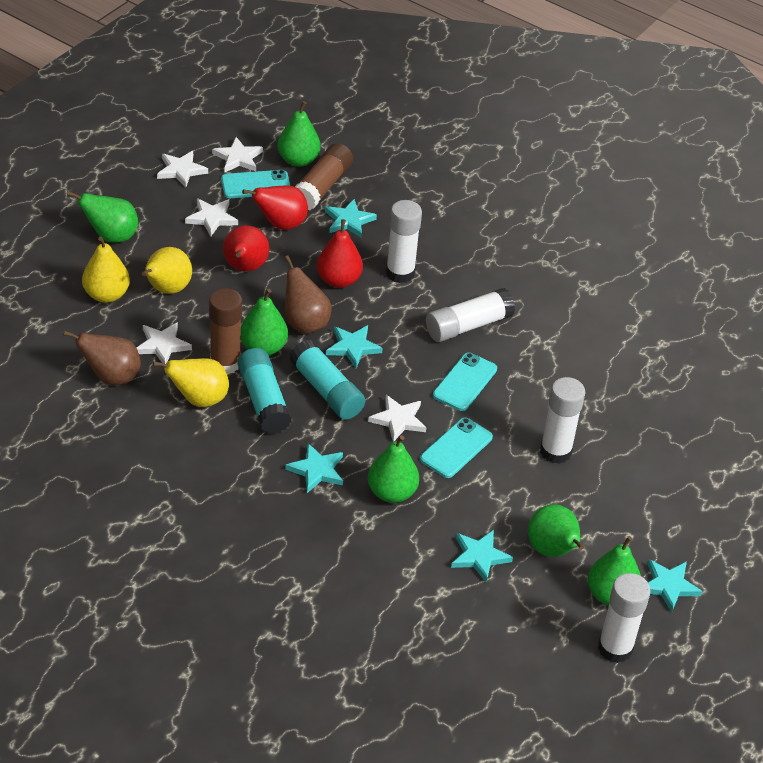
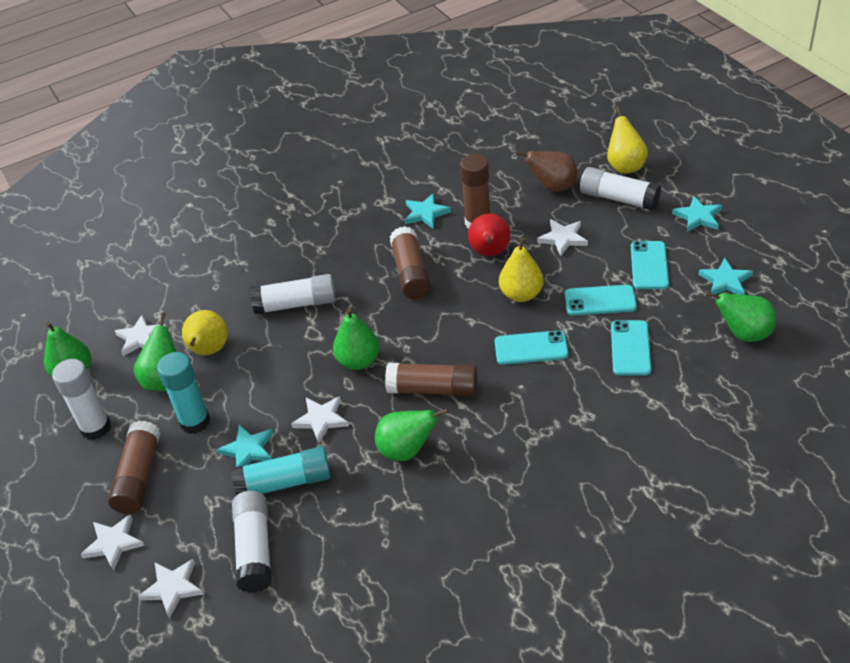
brown glue stick: 2 -> 4
brown pear: 2 -> 1
green pear: 6 -> 5
red pear: 3 -> 1
turquoise phone: 3 -> 4
turquoise star: 5 -> 4

